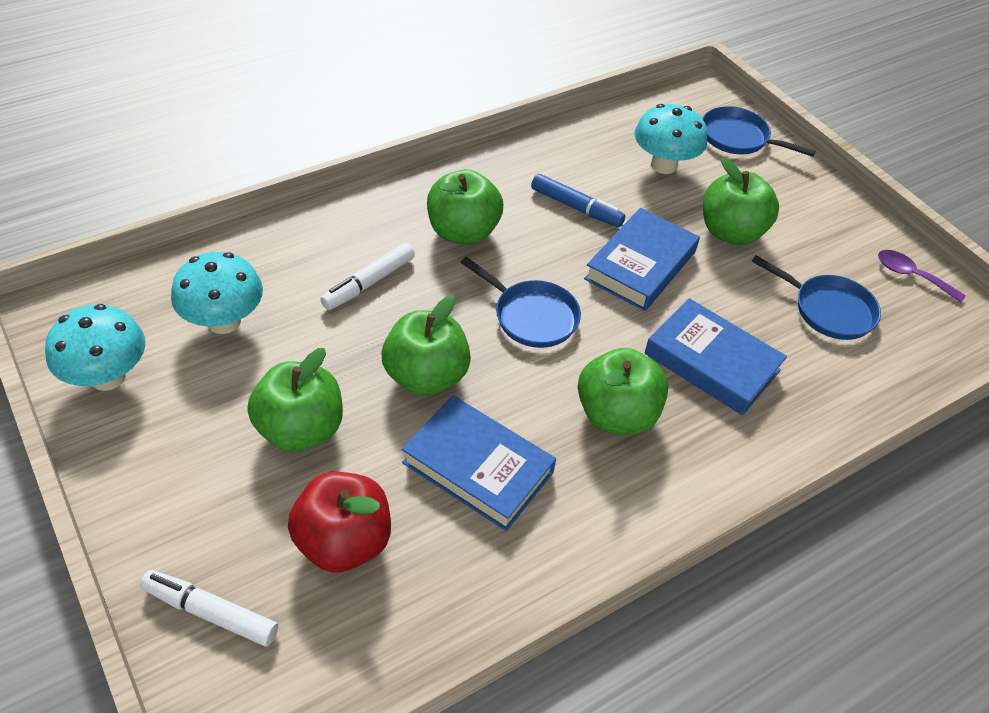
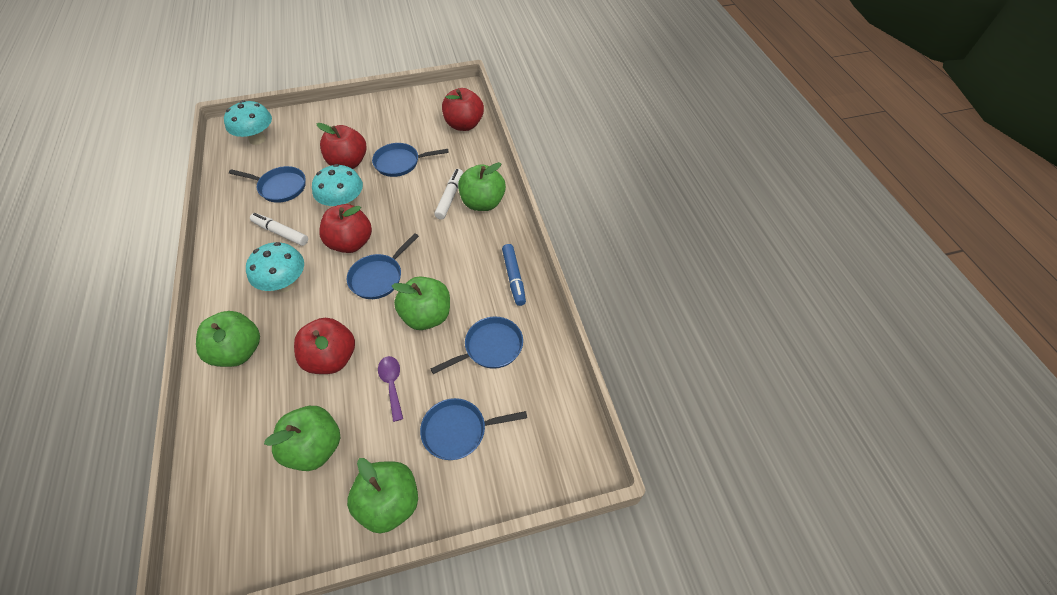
blue book: 3 -> 0
blue pan: 3 -> 5
red apple: 1 -> 4

